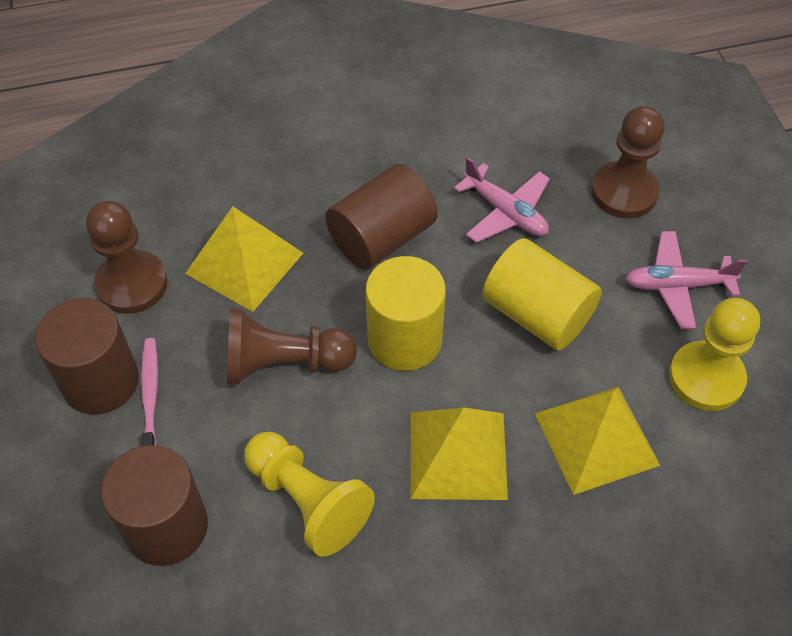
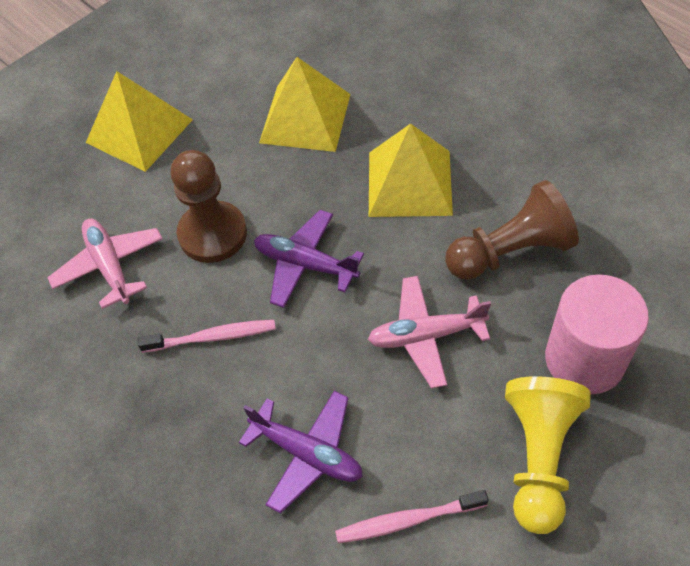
brown cylinder: 3 -> 0
brown pawn: 3 -> 2
pink cylinder: 0 -> 1
pink toothbrush: 1 -> 2
purple plane: 0 -> 2
yellow cylinder: 2 -> 0
yellow pawn: 2 -> 1

